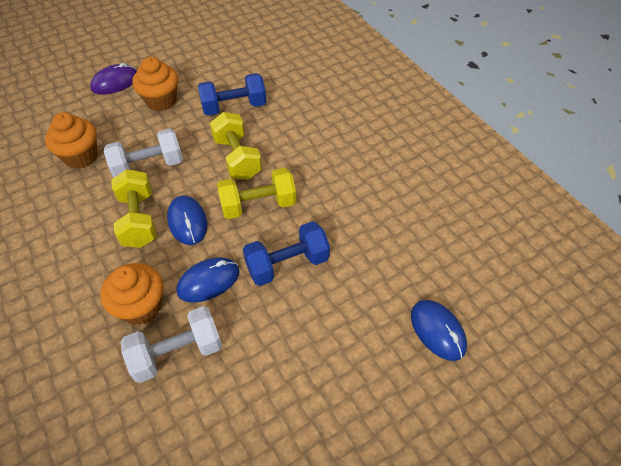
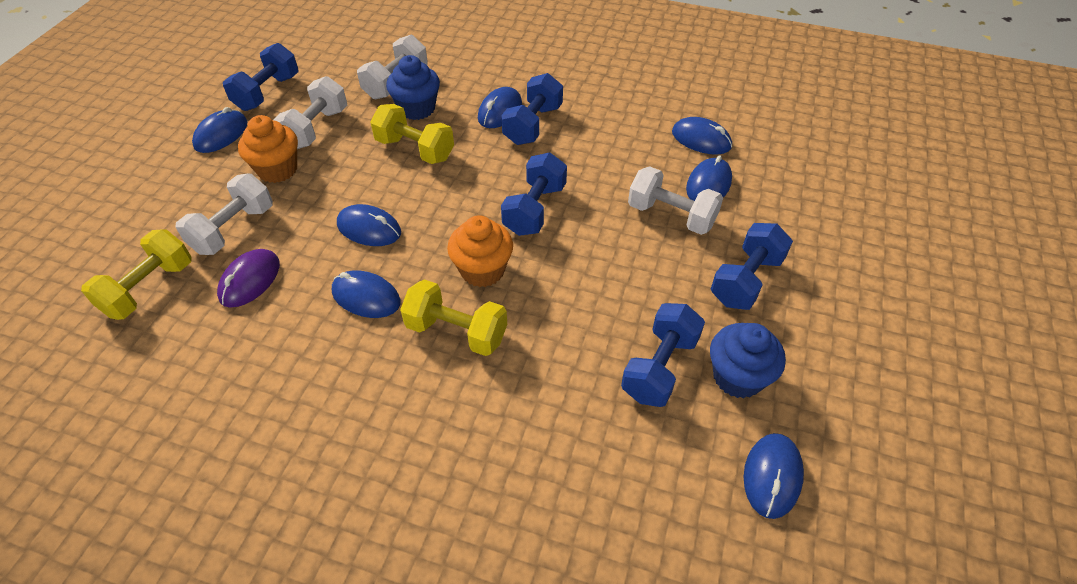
blue cupcake: 0 -> 2
blue dumbbell: 2 -> 5
blue mouse: 3 -> 7
orange cupcake: 3 -> 2
white dumbbell: 2 -> 4

